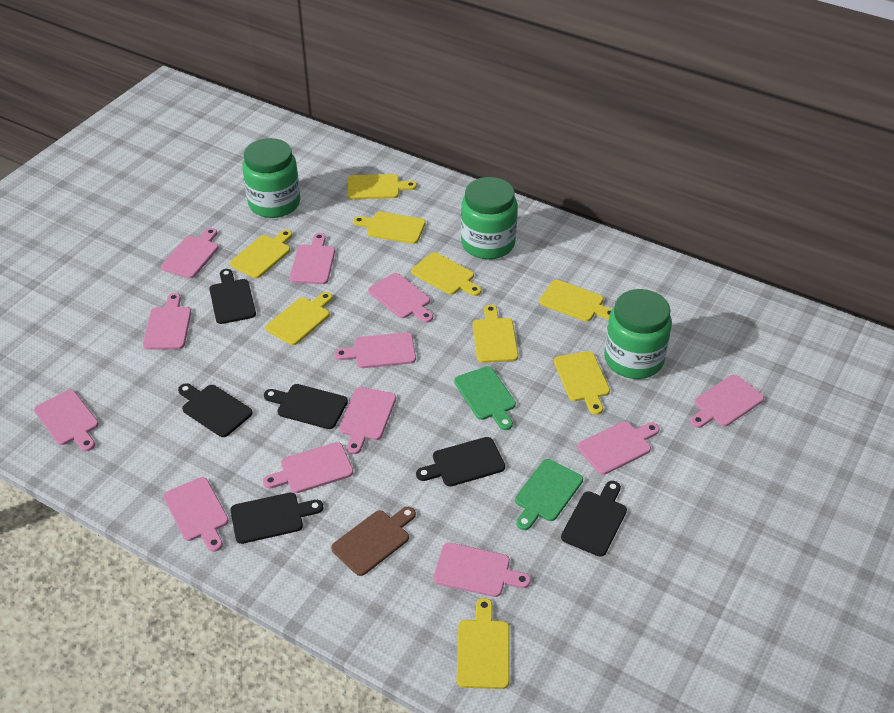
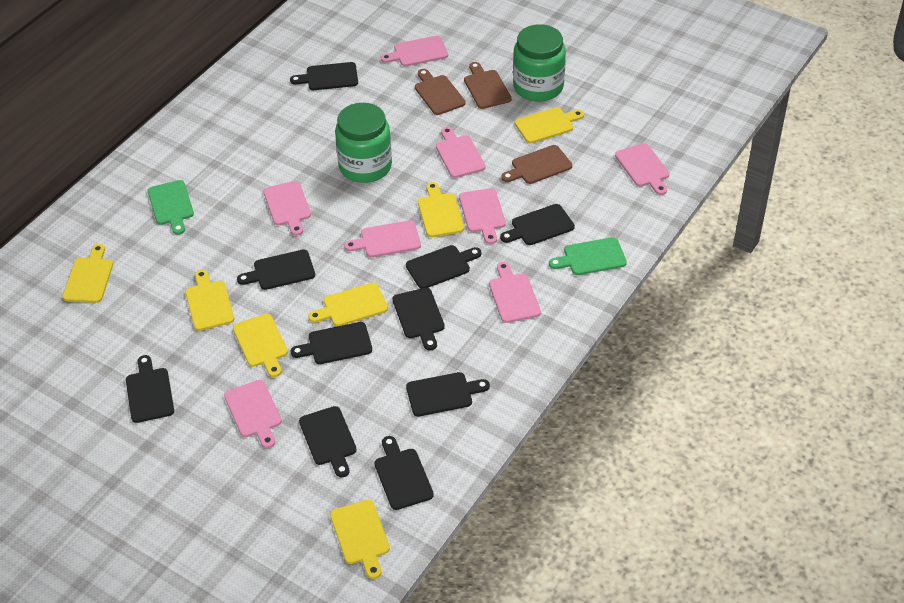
black cutting board: 6 -> 10
brown cutting board: 1 -> 3
green jar: 3 -> 2
pink cutting board: 12 -> 8
yellow cutting board: 9 -> 7

